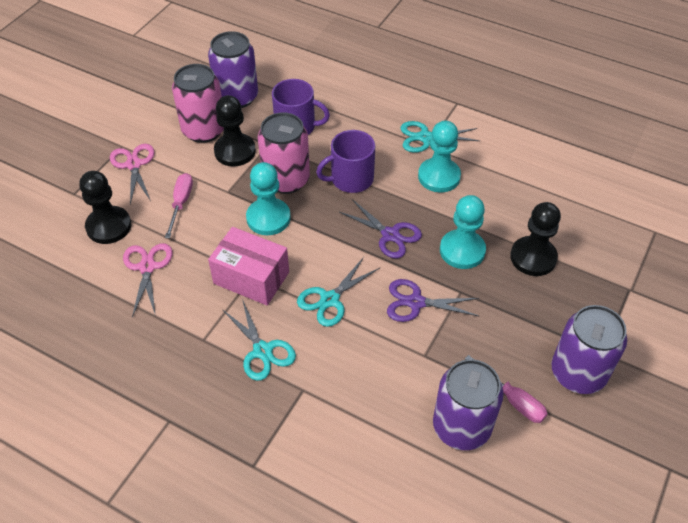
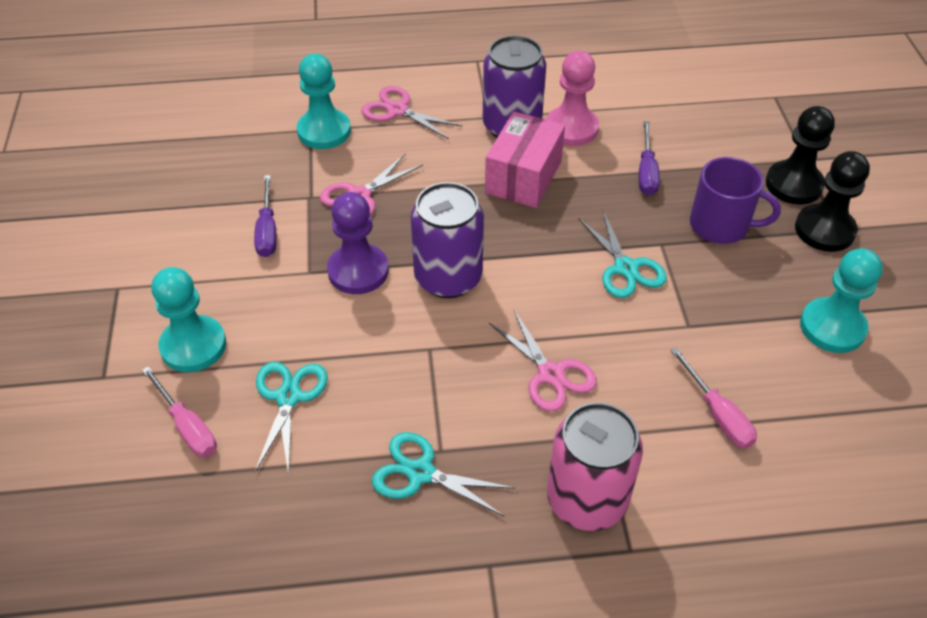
black pawn: 3 -> 2
pink can: 2 -> 1
pink pawn: 0 -> 1
pink scissors: 2 -> 3
purple can: 3 -> 2
purple mug: 2 -> 1
purple pawn: 0 -> 1
purple scissors: 2 -> 0
purple screwdriver: 0 -> 2

